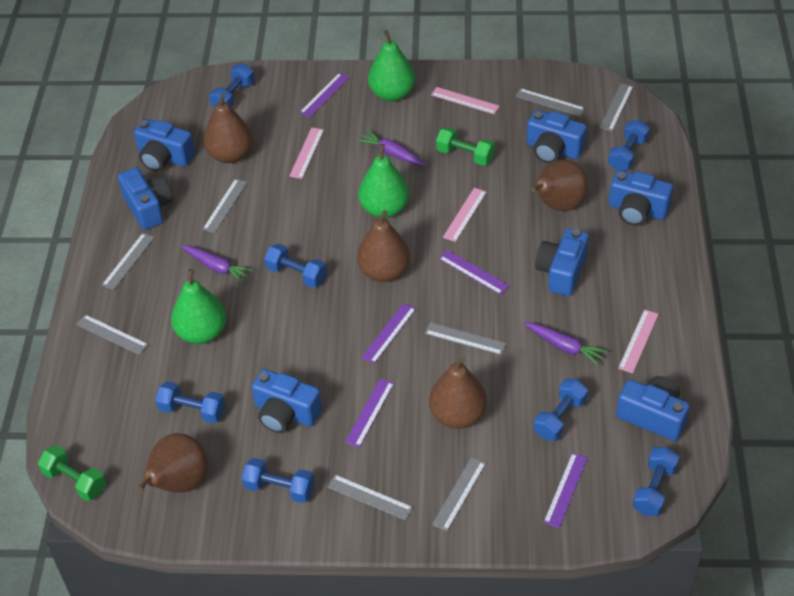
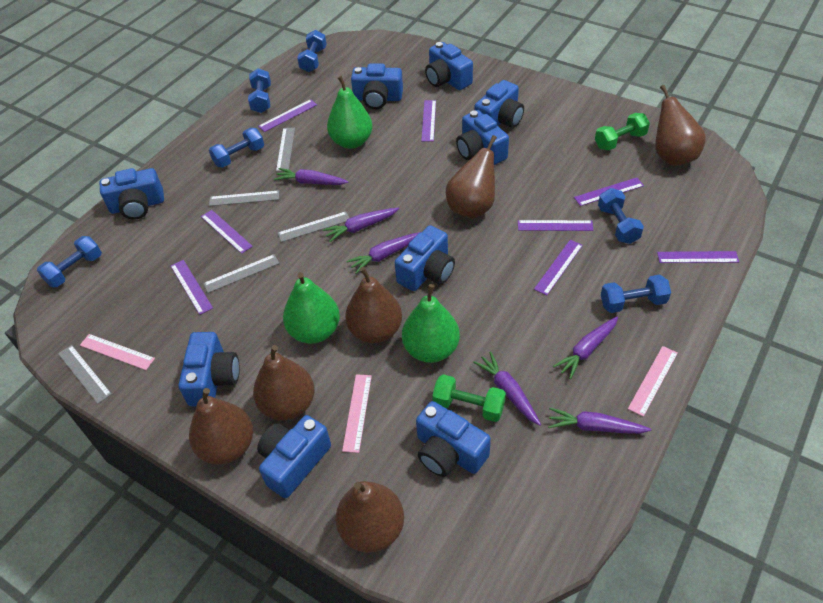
blue camera: 7 -> 9
blue dumbbell: 7 -> 6
brown pear: 5 -> 6
grey ruler: 8 -> 5
pink ruler: 4 -> 3
purple carrot: 3 -> 6
purple ruler: 5 -> 8

